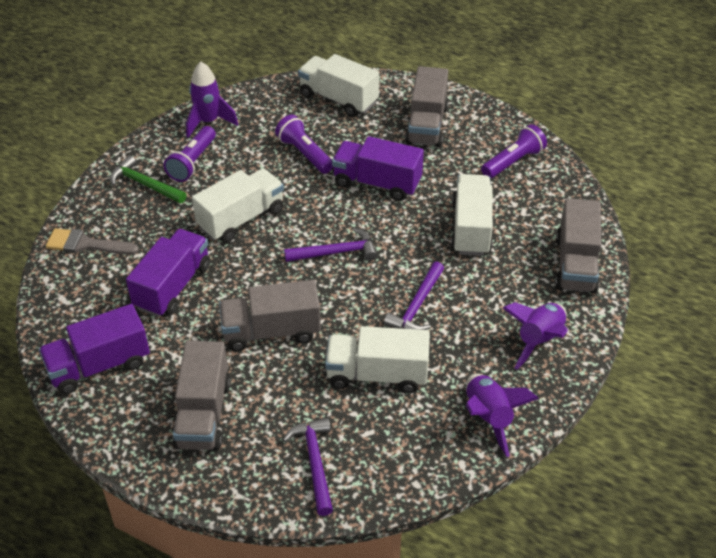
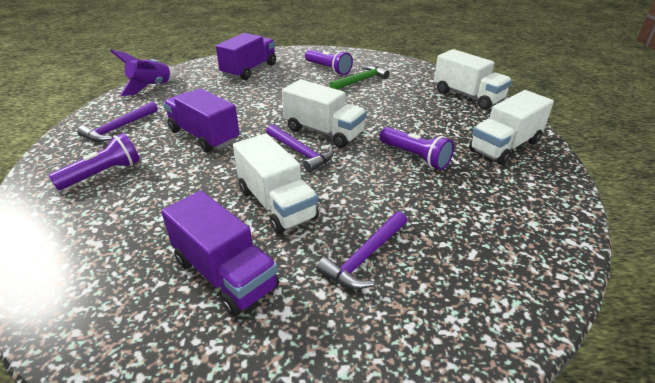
grey brush: 1 -> 0
grey truck: 4 -> 0
purple rocket: 3 -> 1

